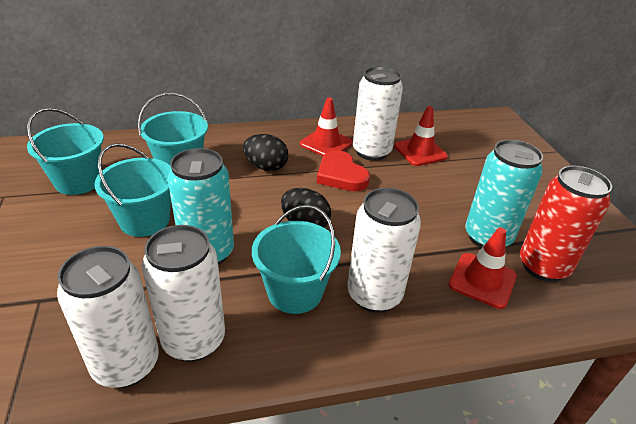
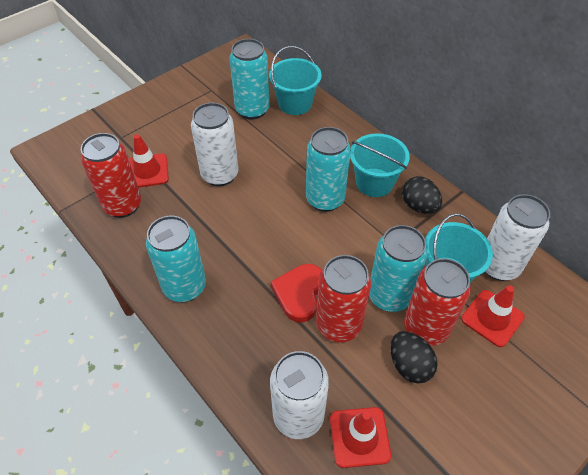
red can: 1 -> 3
turquoise bucket: 4 -> 3
turquoise can: 2 -> 4
white can: 4 -> 3

